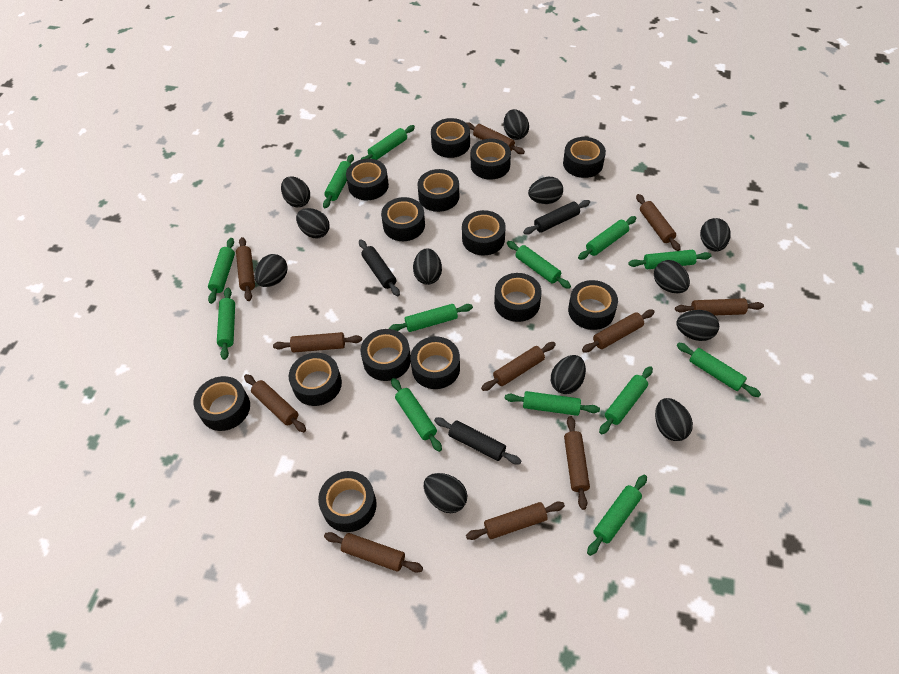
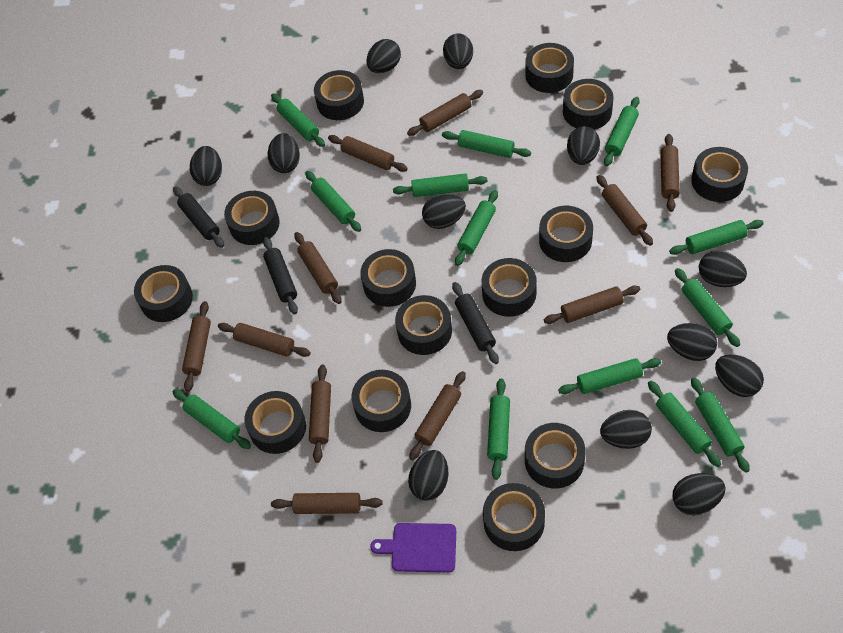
purple cutting board: 0 -> 1

